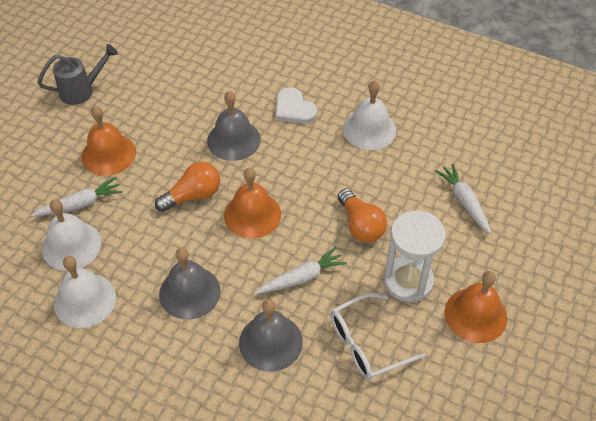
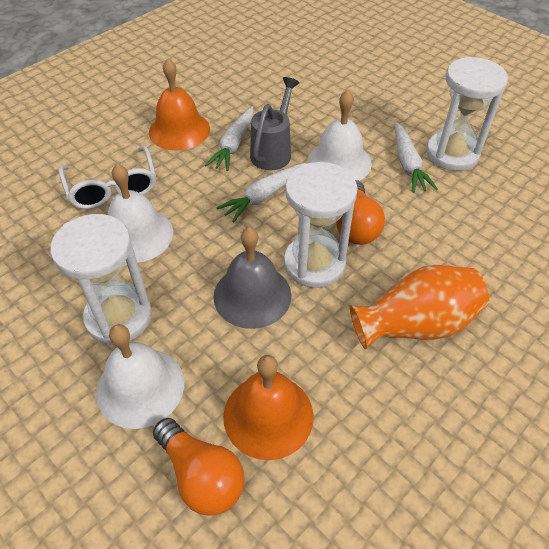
grey bell: 3 -> 1
orange bell: 3 -> 2
orange vase: 0 -> 1
white heart: 1 -> 0
white hourglass: 1 -> 3

